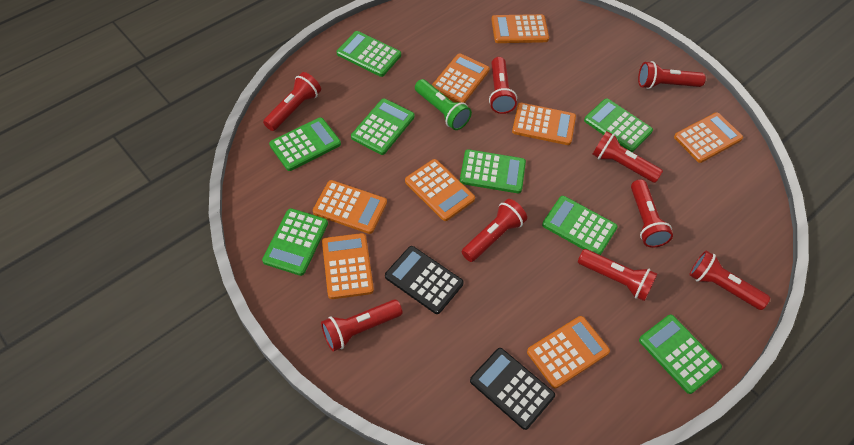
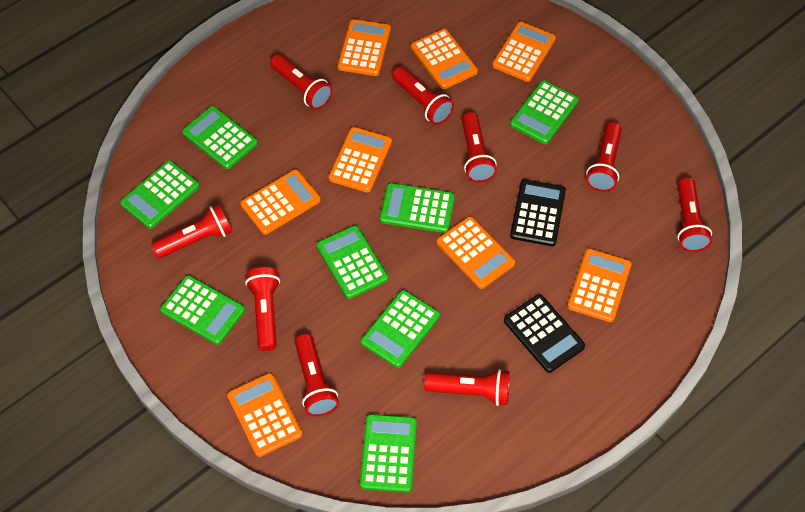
green flashlight: 1 -> 0

